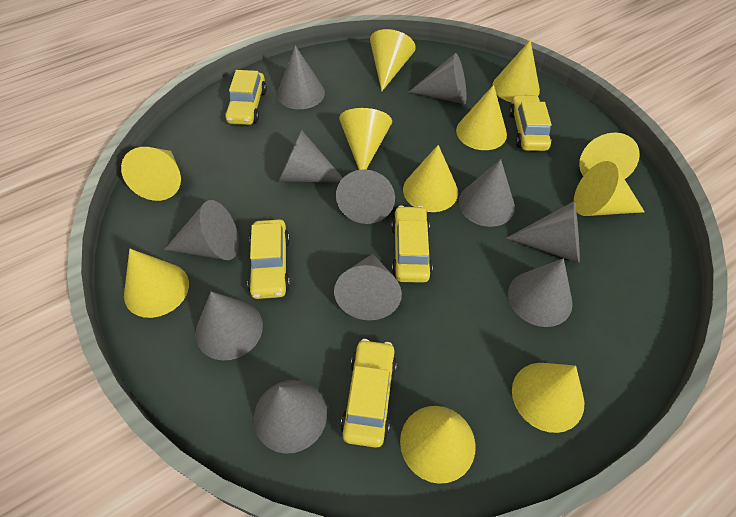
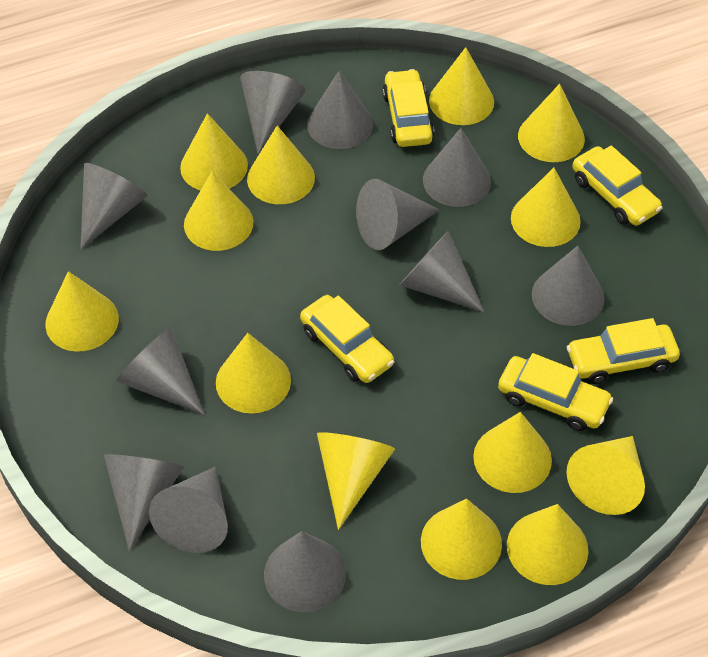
yellow cone: 11 -> 13

